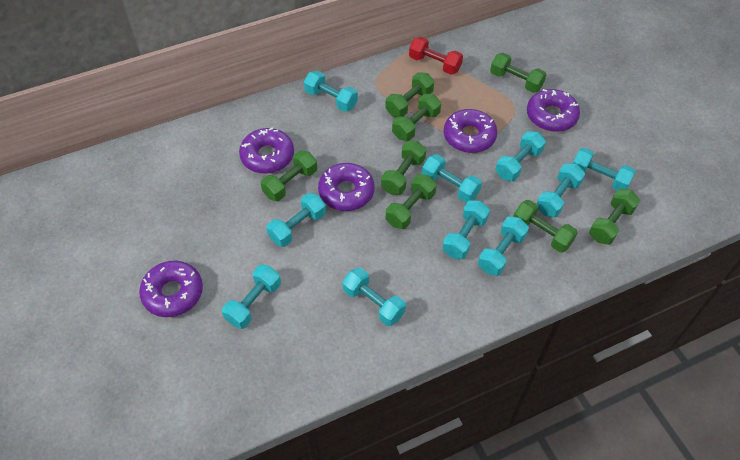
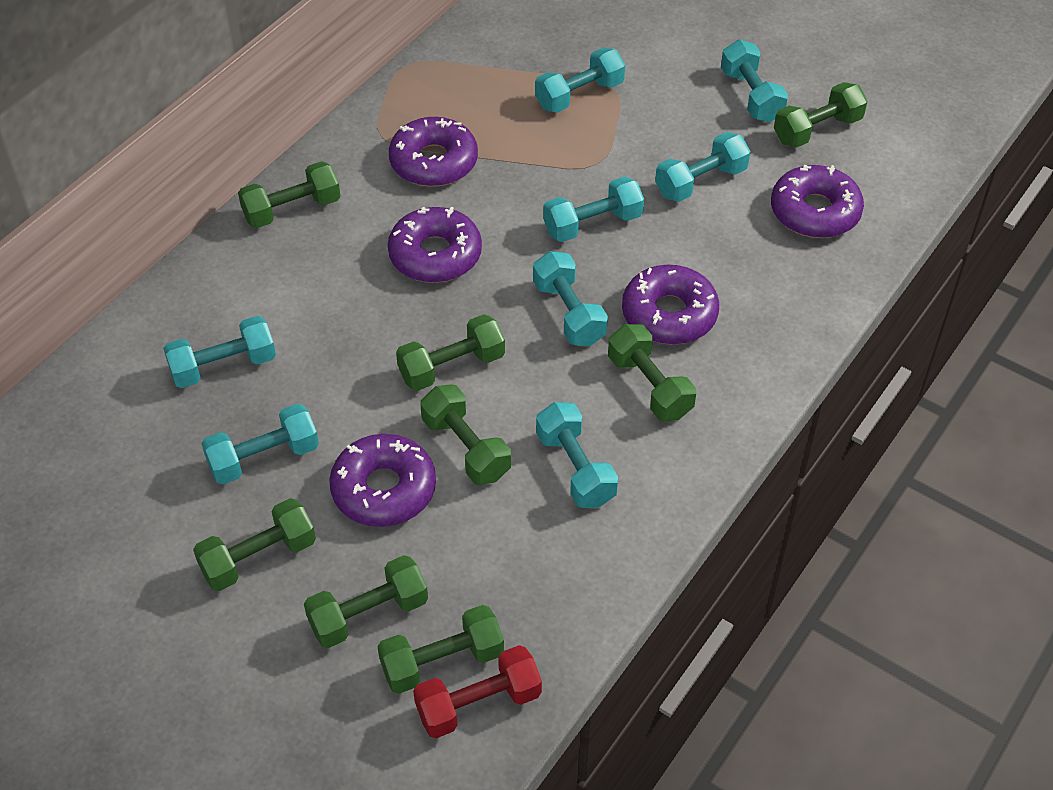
turquoise dumbbell: 10 -> 8

